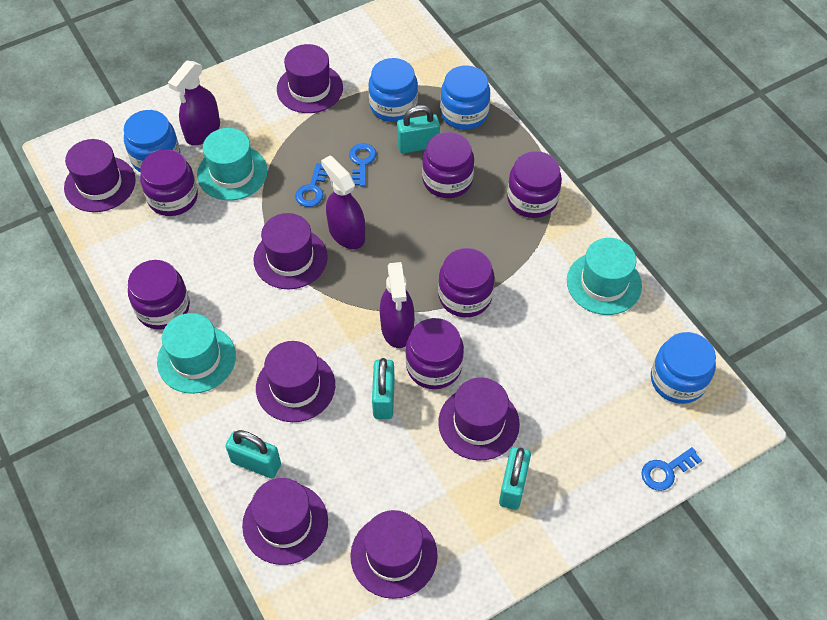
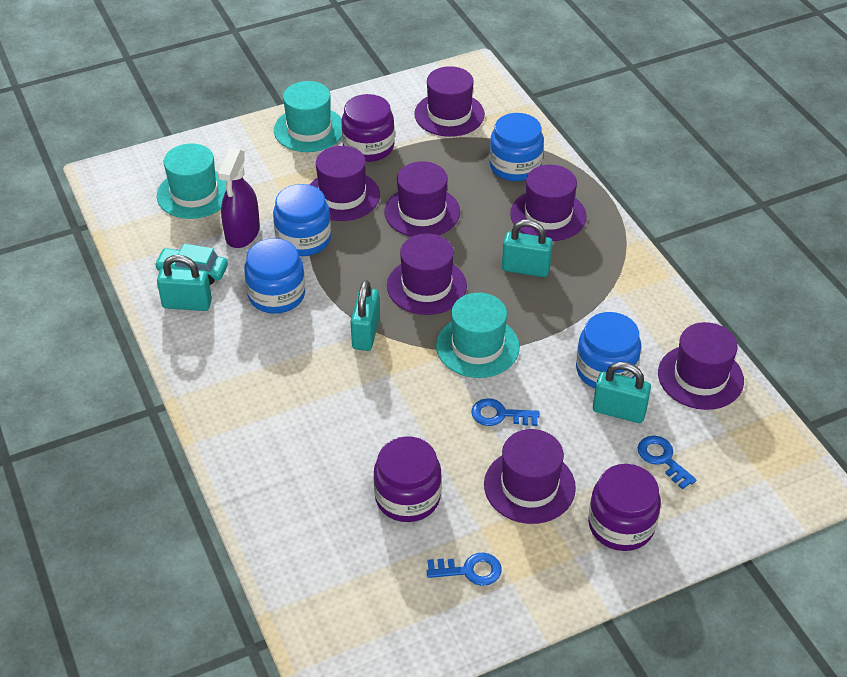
purple jar: 6 -> 3
purple spray bottle: 3 -> 1
turquoise car: 0 -> 1

